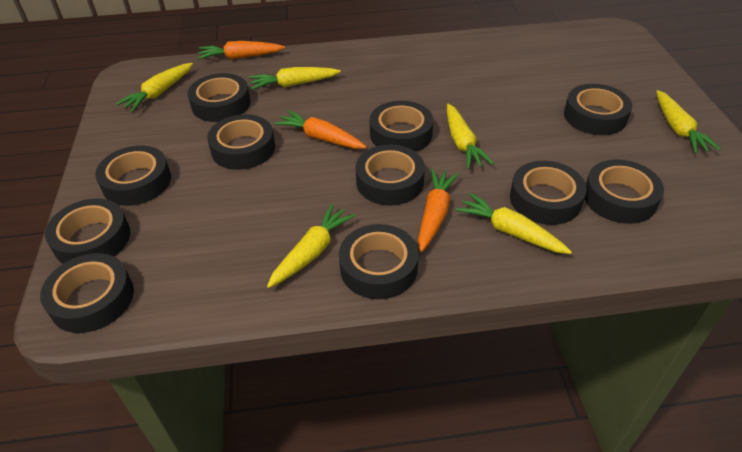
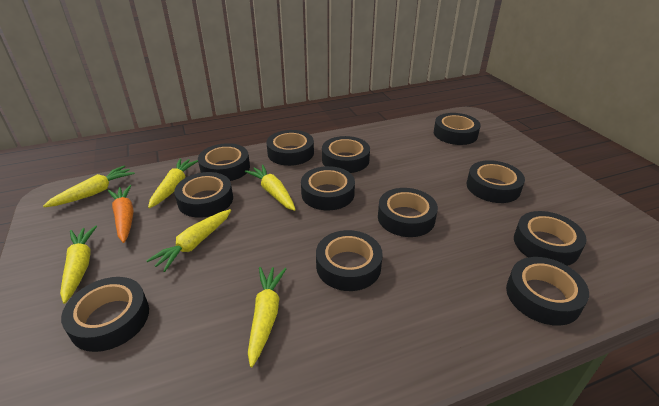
black tape: 11 -> 12
orange carrot: 3 -> 1

